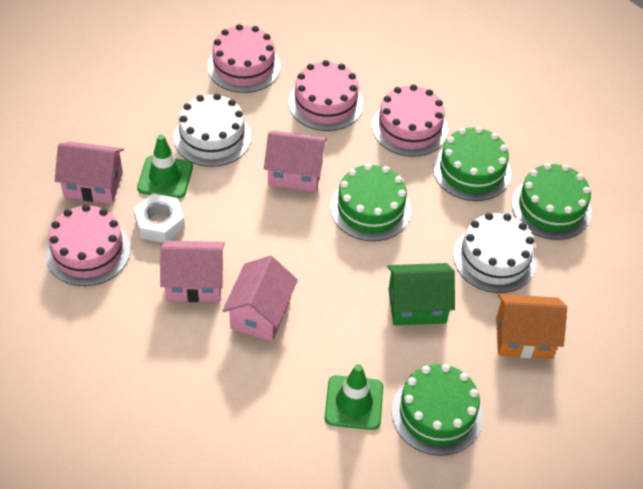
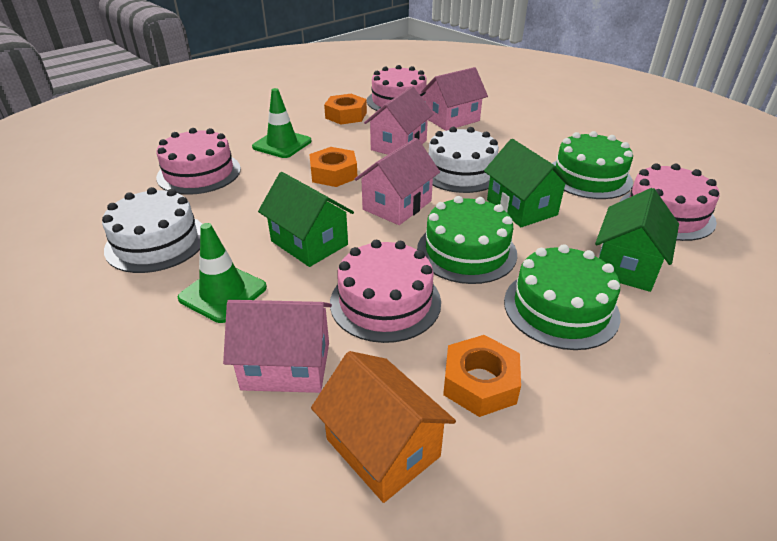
green cake: 4 -> 3
green house: 1 -> 3
orange nut: 0 -> 3
white nut: 1 -> 0

